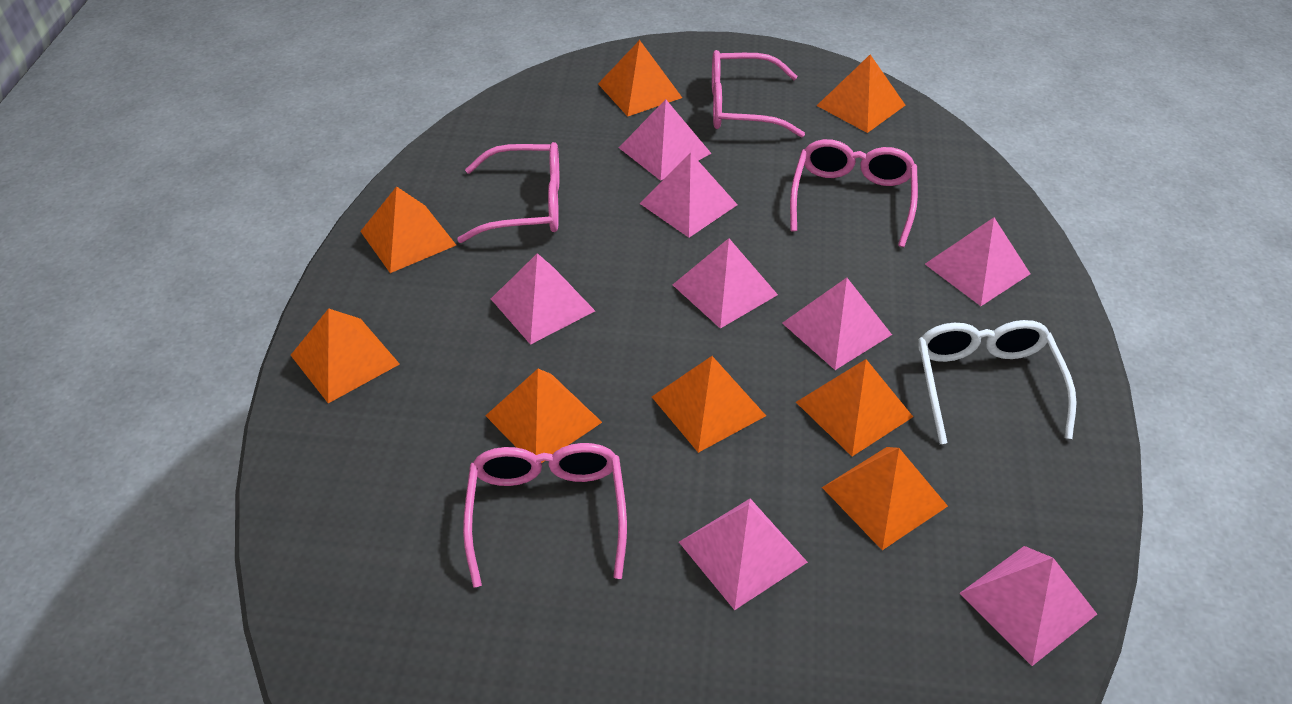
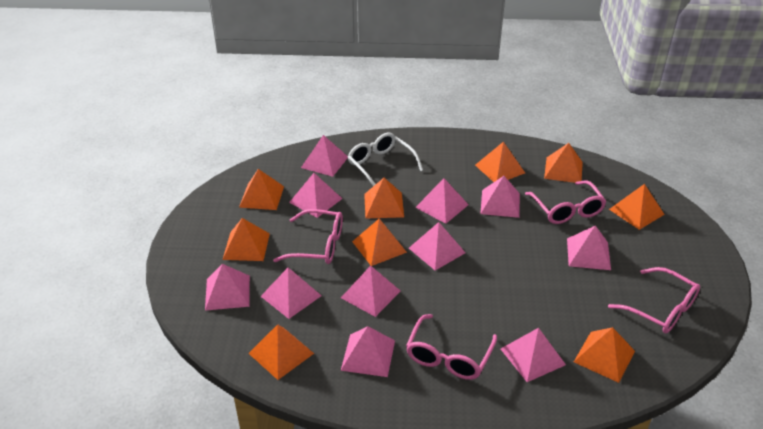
orange pyramid: 8 -> 9
pink pyramid: 8 -> 11

